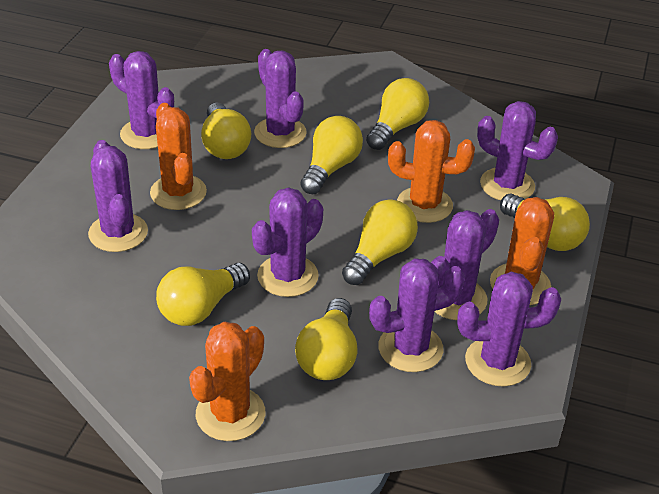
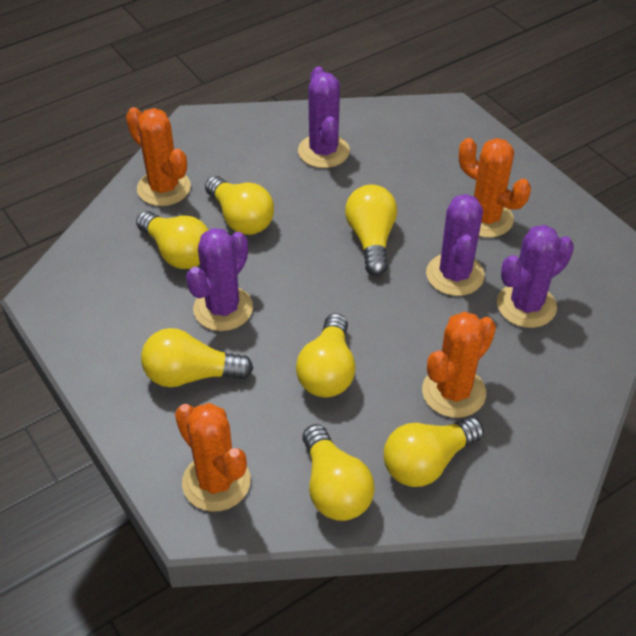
purple cactus: 8 -> 4

